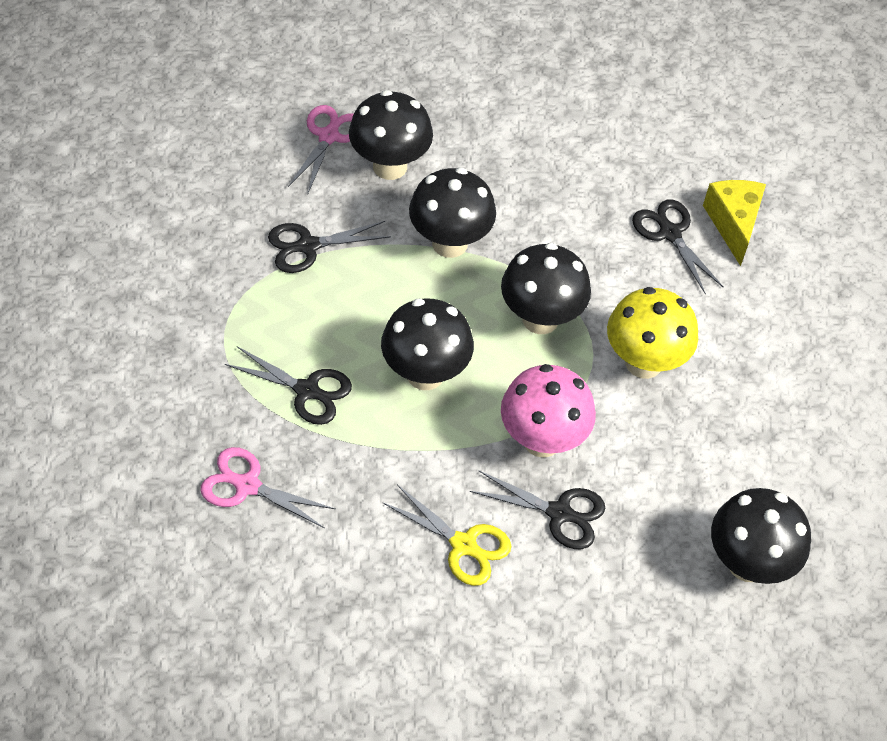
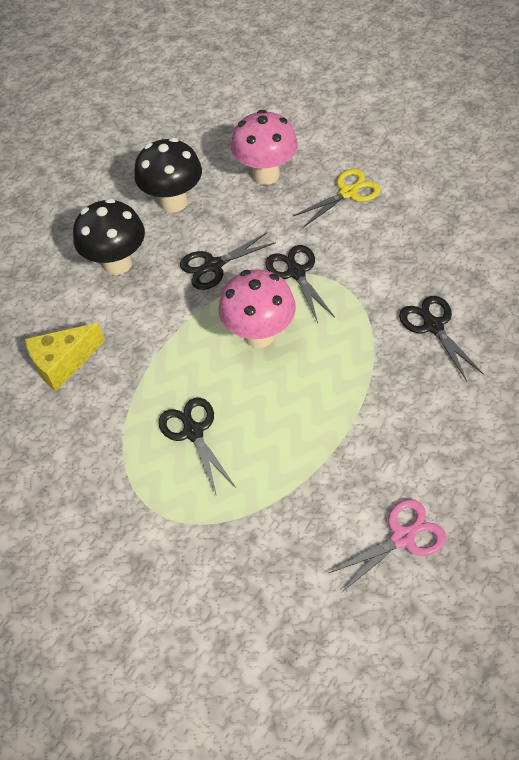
black mushroom: 5 -> 2
pink mushroom: 1 -> 2
pink scissors: 2 -> 1
yellow mushroom: 1 -> 0

